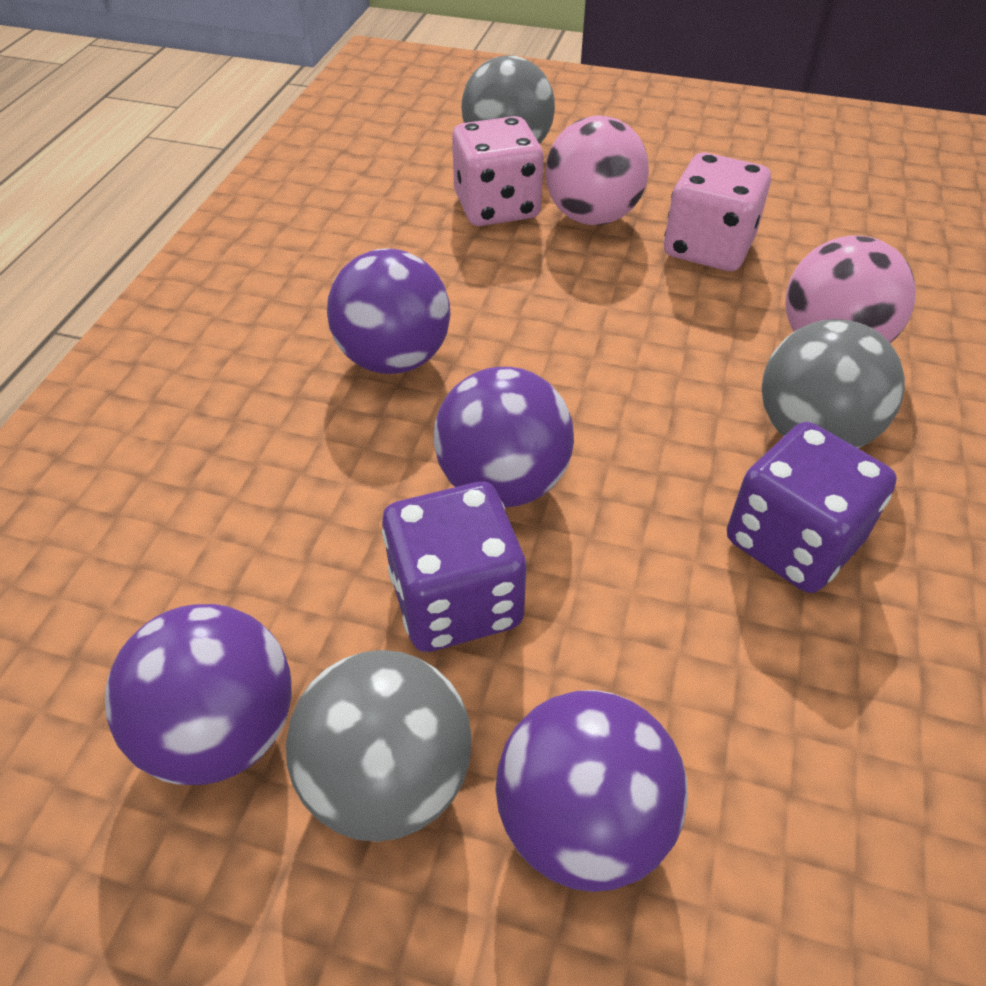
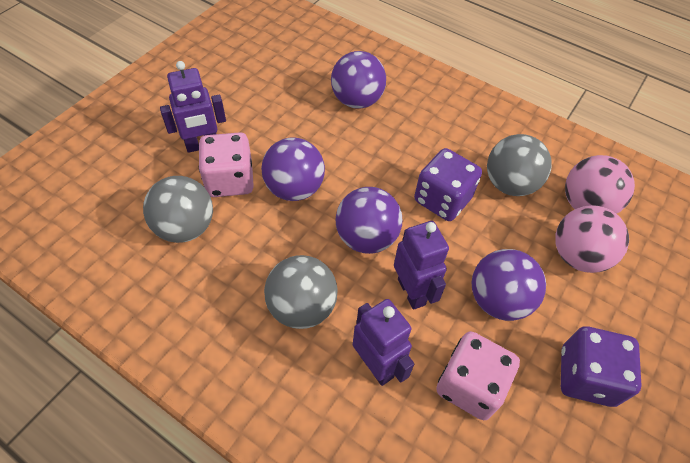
purple robot: 0 -> 3

